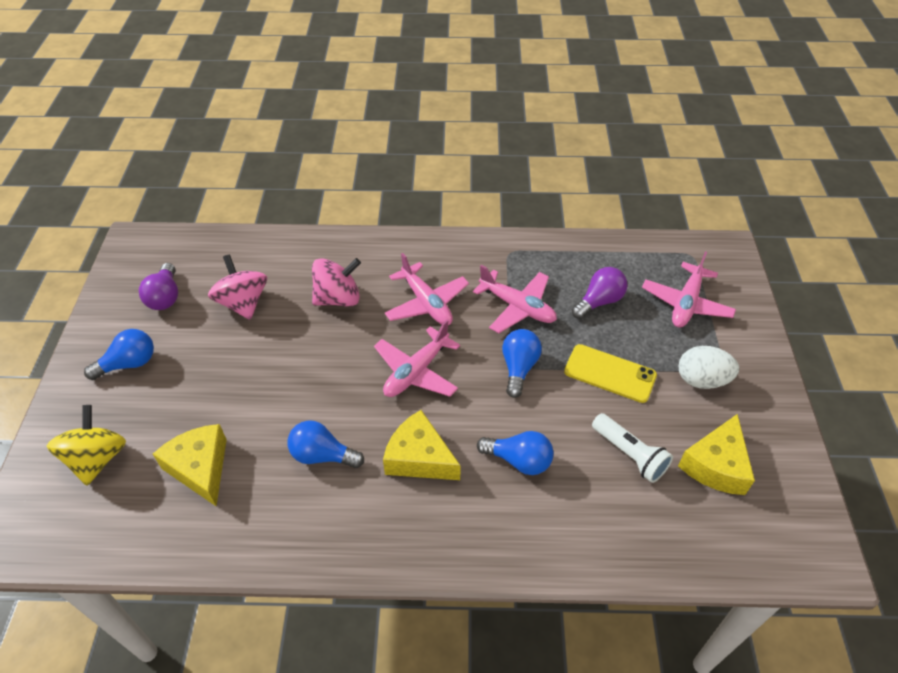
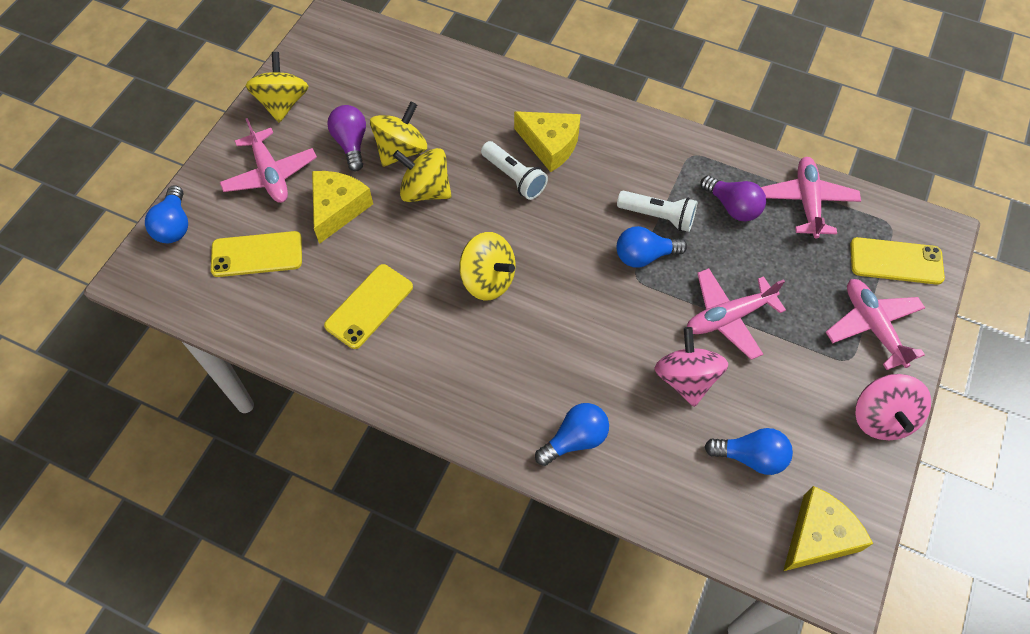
white egg: 1 -> 0
white flashlight: 1 -> 2
yellow phone: 1 -> 3
yellow spinning top: 1 -> 4

